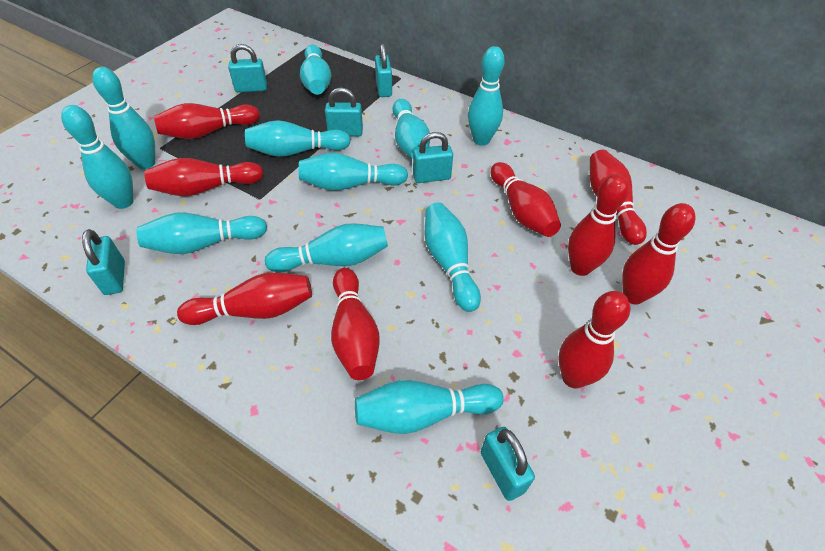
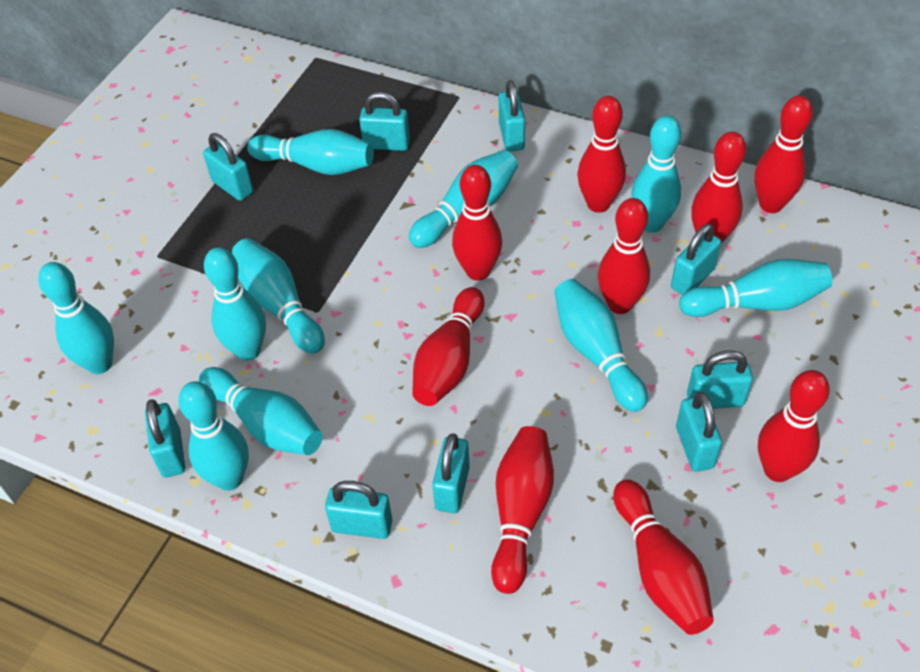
turquoise bowling pin: 11 -> 10
turquoise padlock: 6 -> 9

